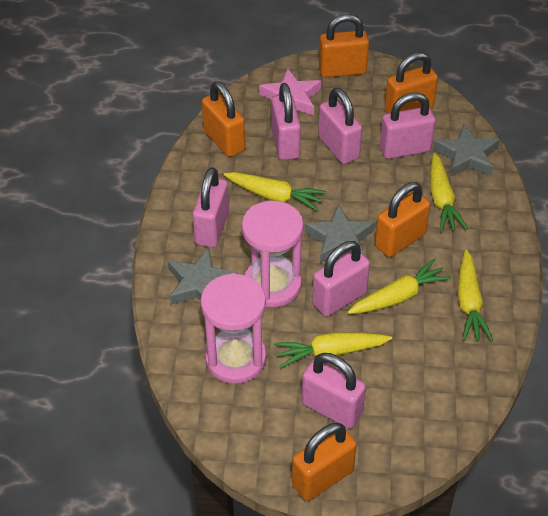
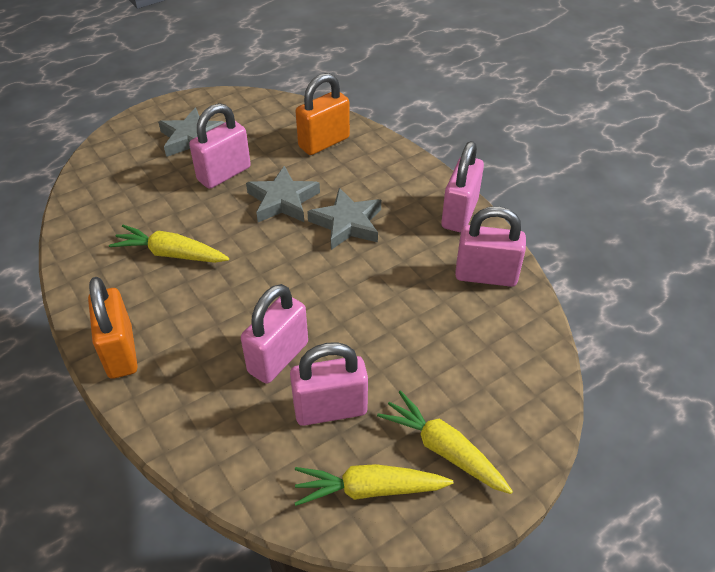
orange padlock: 5 -> 2
pink hourglass: 2 -> 0
pink padlock: 6 -> 5
pink star: 1 -> 0
yellow carrot: 5 -> 3

